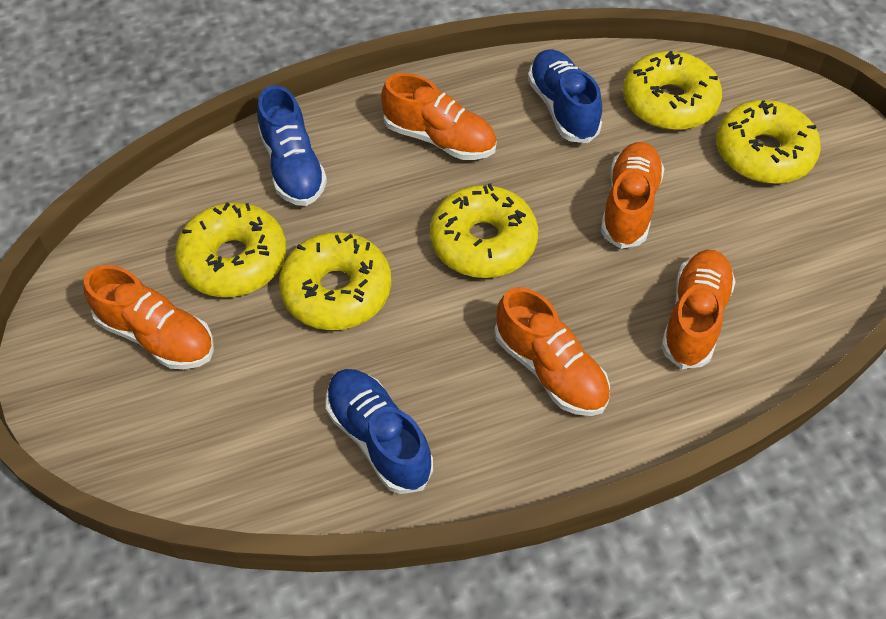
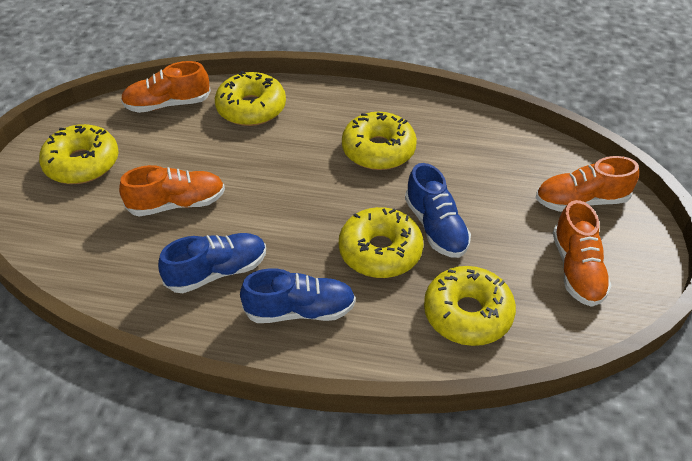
orange shoe: 5 -> 4

